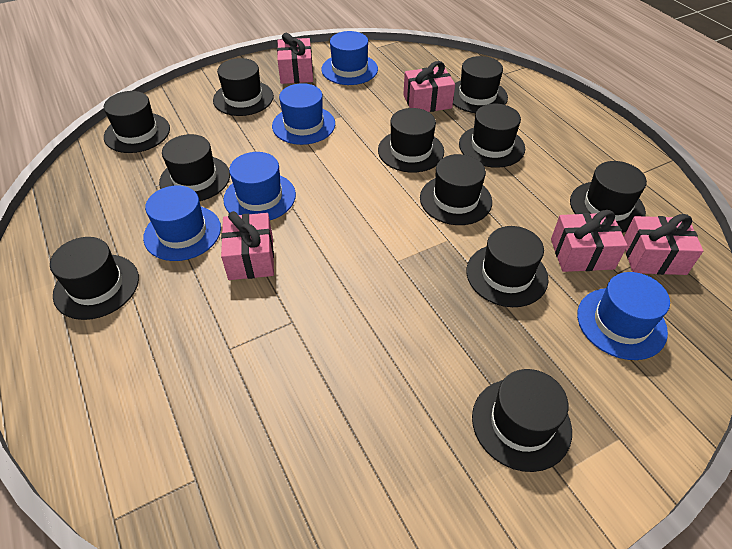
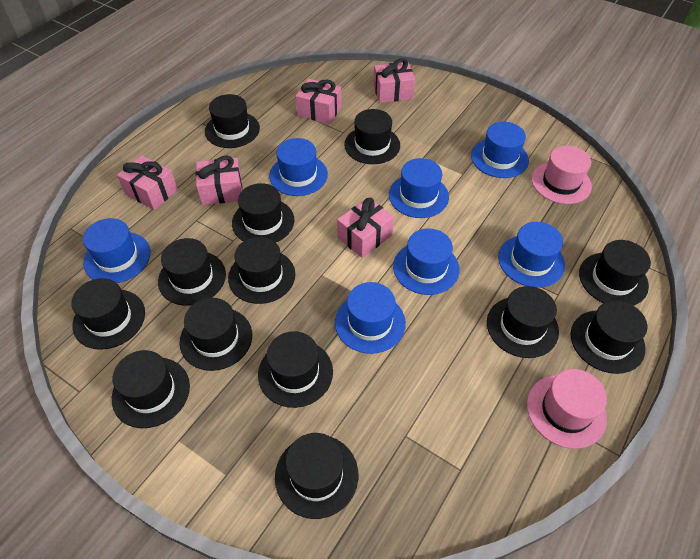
black hat: 11 -> 13
blue hat: 5 -> 7
pink hat: 0 -> 2

